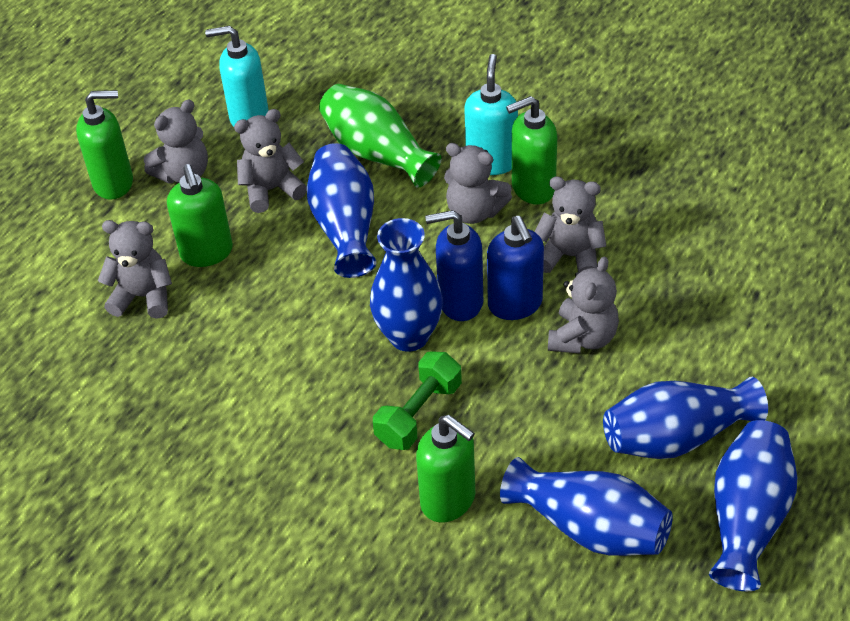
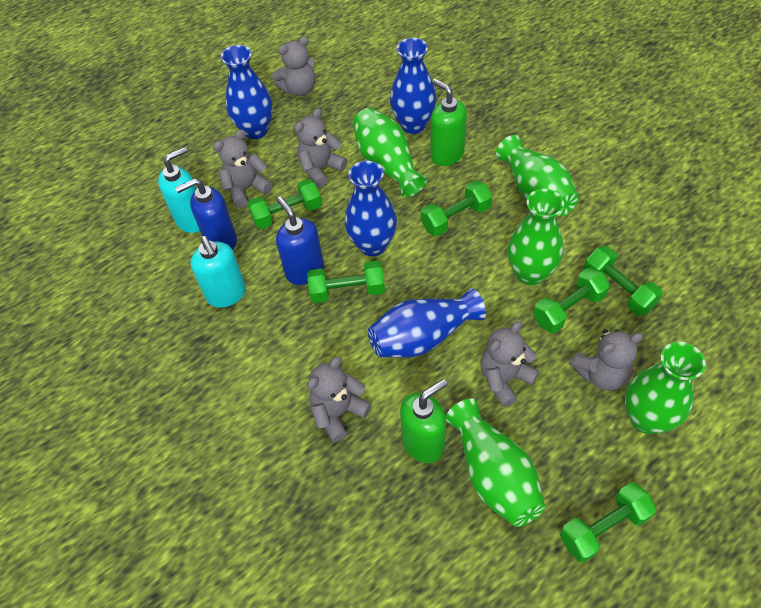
blue vase: 5 -> 4
green dumbbell: 1 -> 6
green soap dispenser: 4 -> 2
green vase: 1 -> 5

